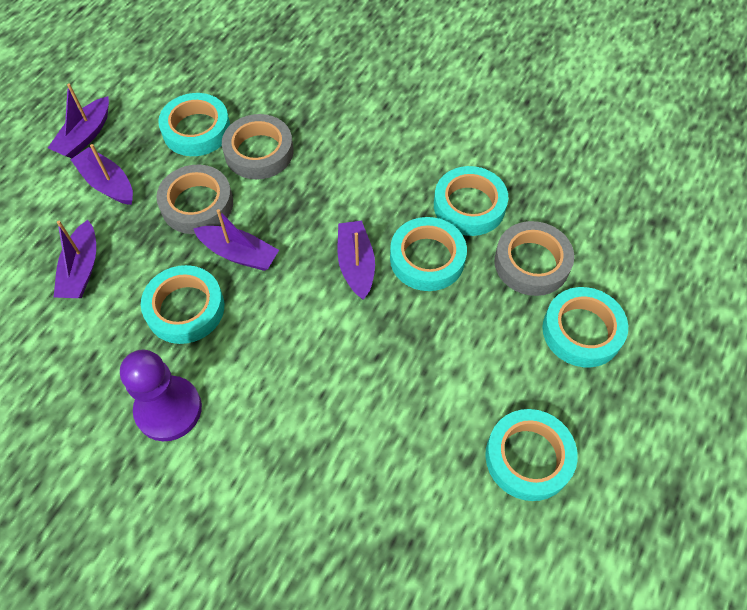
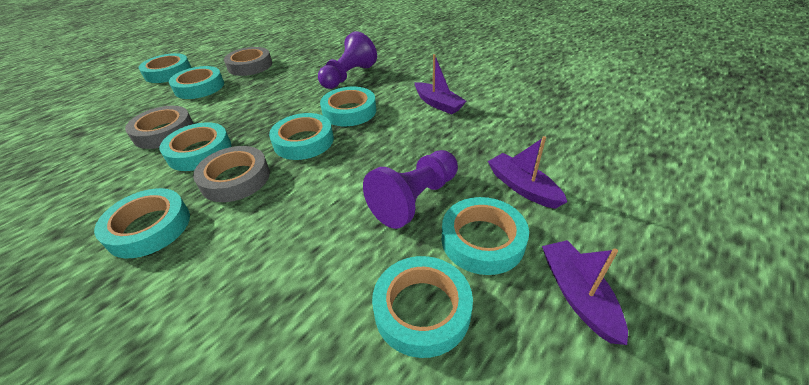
purple boat: 5 -> 3
purple pawn: 1 -> 2
turquoise tape: 6 -> 8

